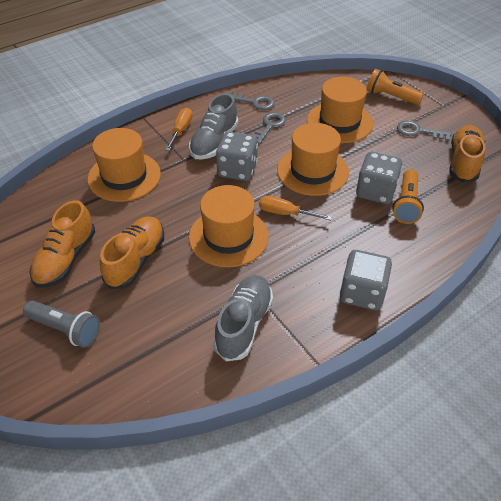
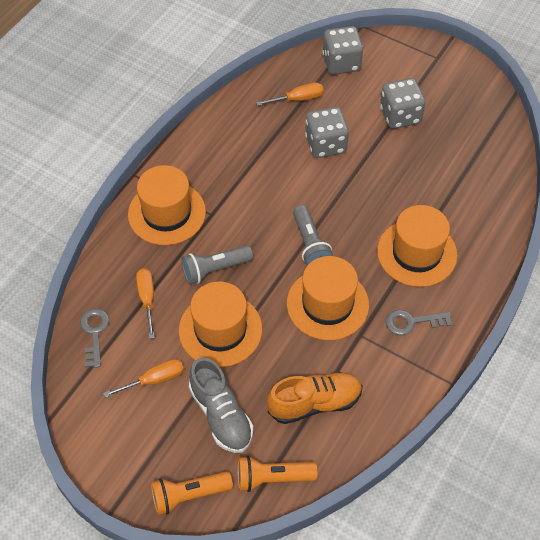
grey flashlight: 1 -> 2
grey key: 3 -> 2
grey shoe: 2 -> 1
orange screwdriver: 2 -> 3
orange shoe: 3 -> 1

